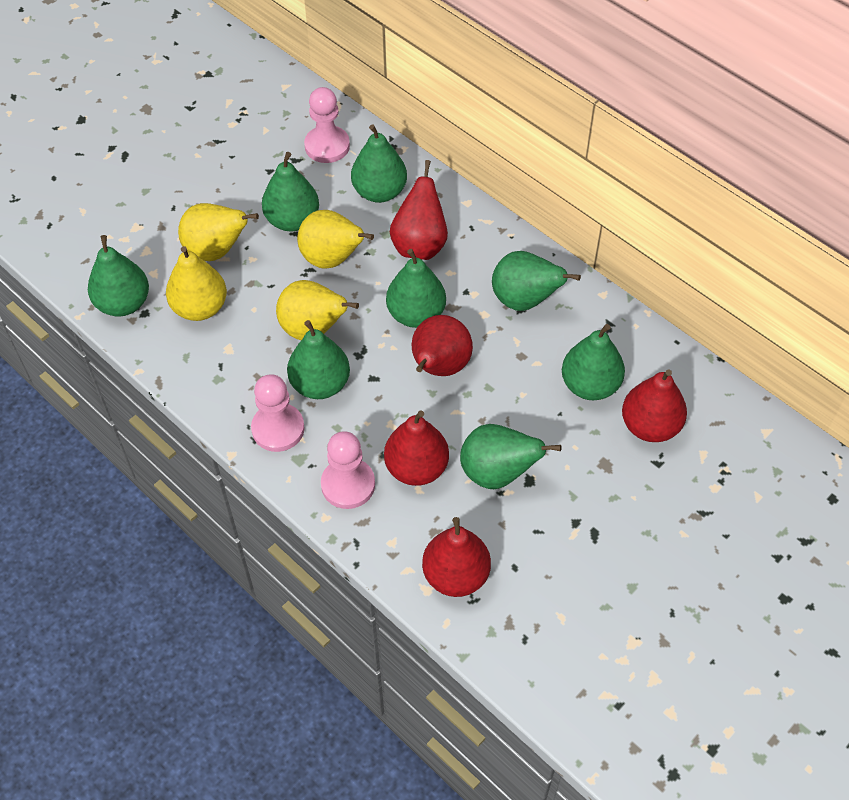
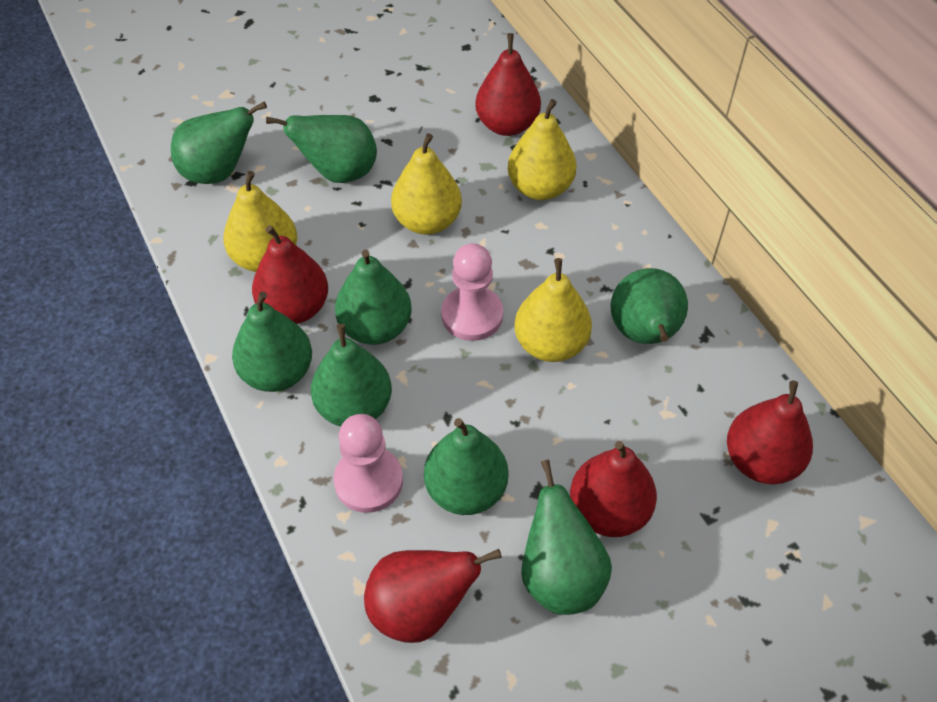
pink pawn: 3 -> 2

